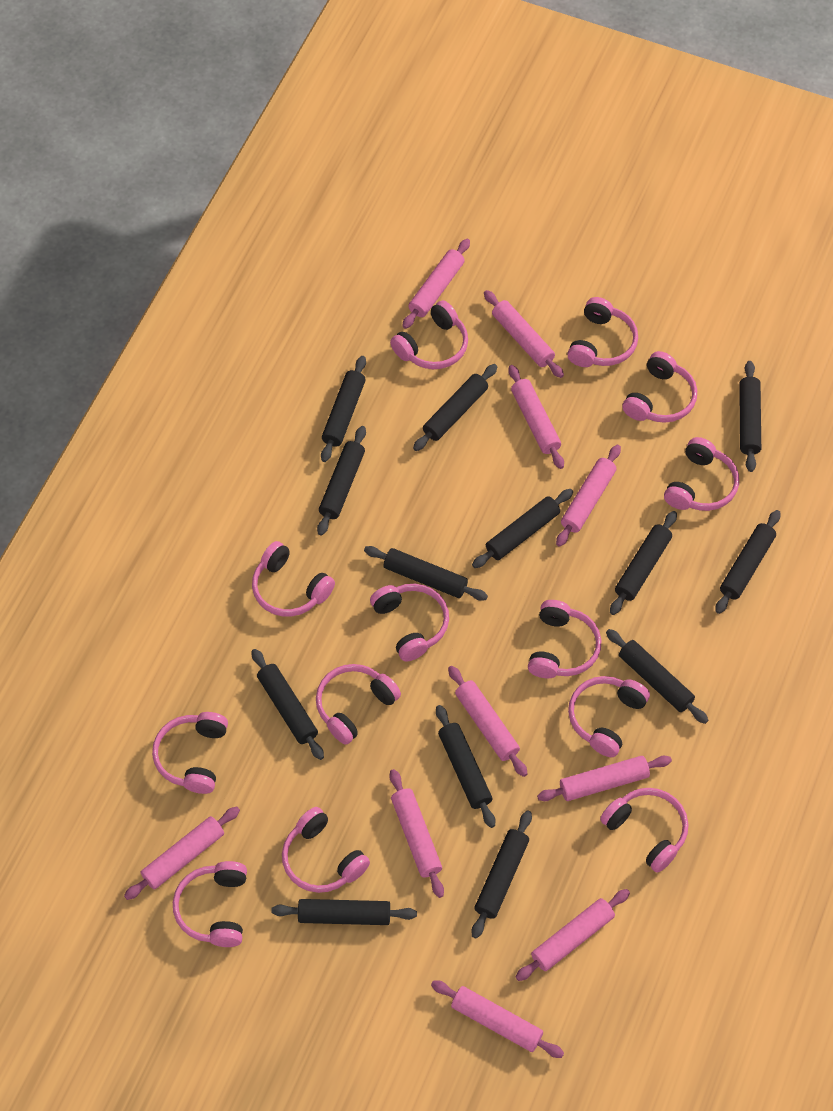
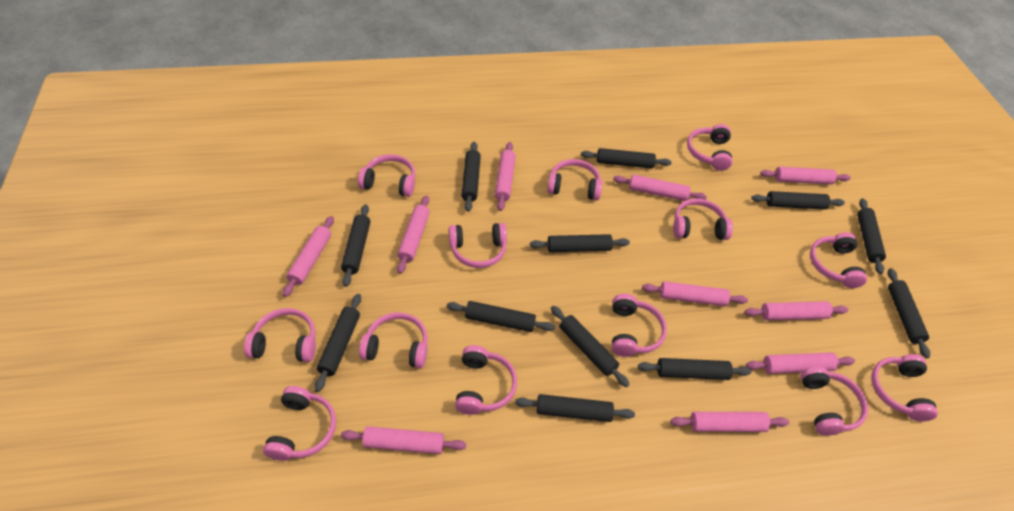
black rolling pin: 13 -> 12

